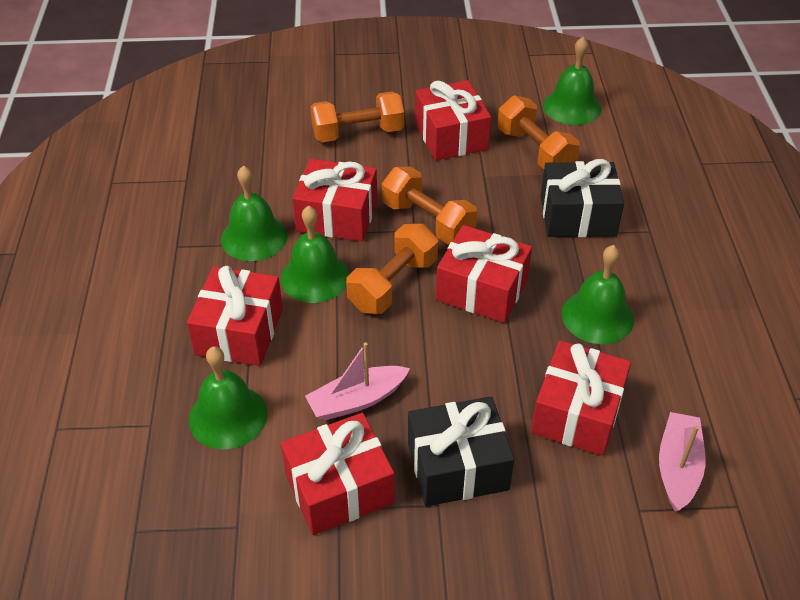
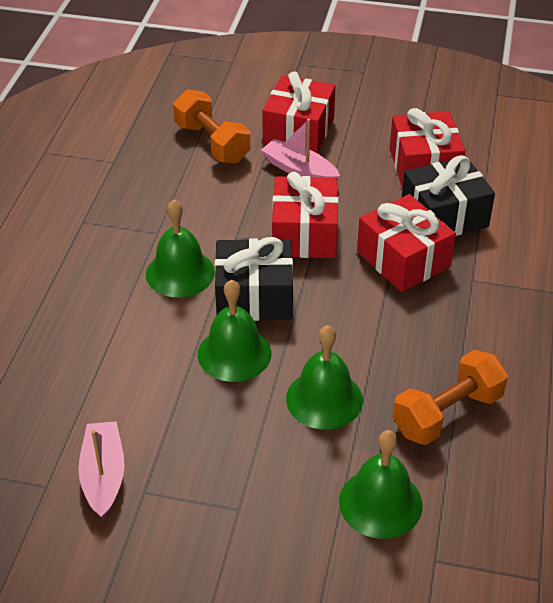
green bell: 5 -> 4
orange dumbbell: 4 -> 2
red gift: 6 -> 4

